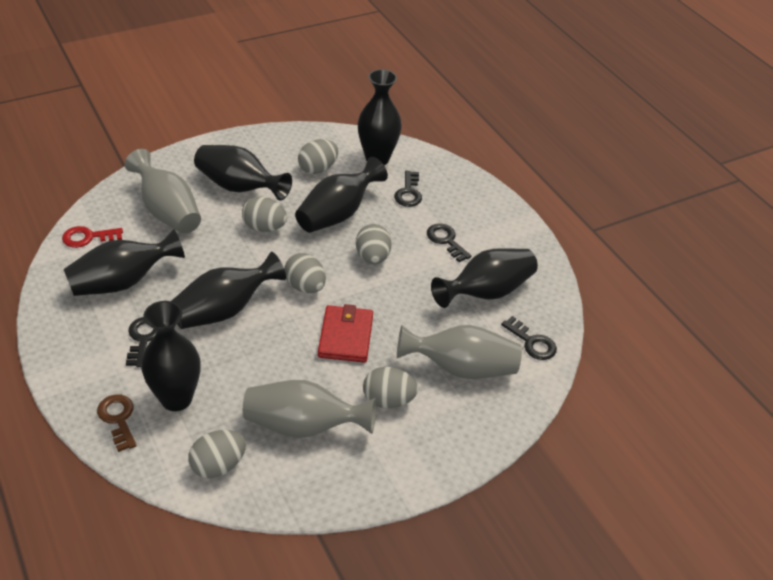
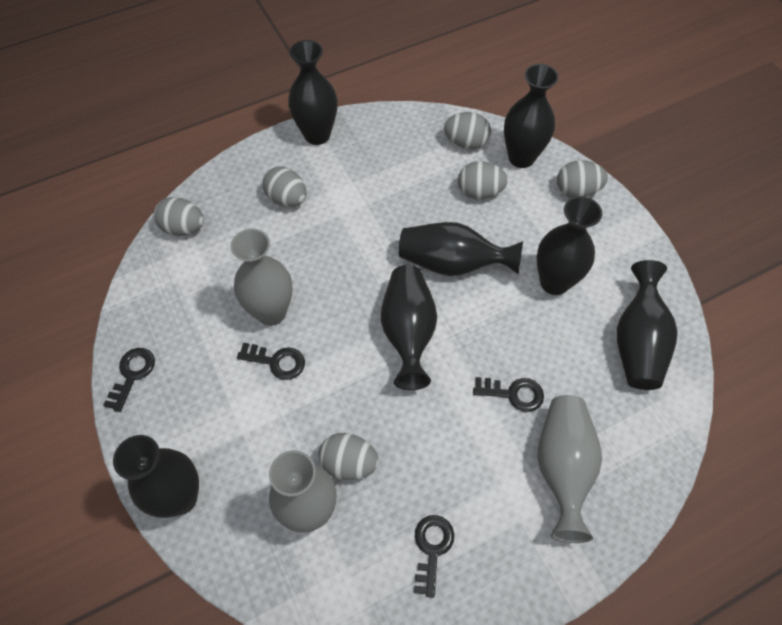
brown key: 1 -> 0
red key: 1 -> 0
red wallet: 1 -> 0

